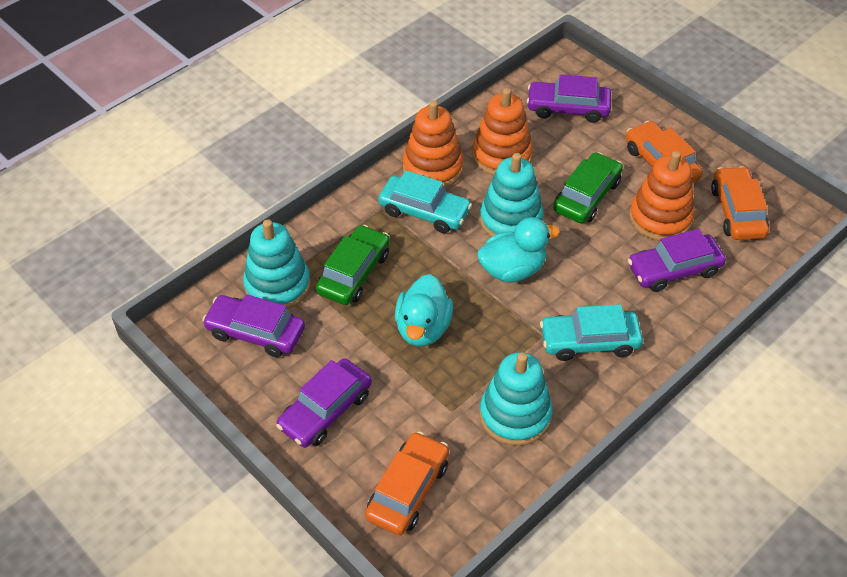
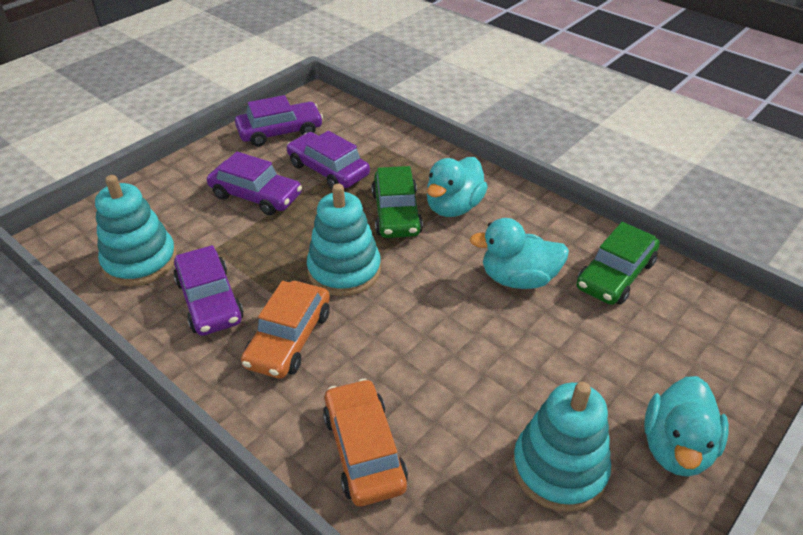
orange car: 3 -> 2
orange stacking toy: 3 -> 0
turquoise car: 2 -> 0
turquoise duck: 2 -> 3

